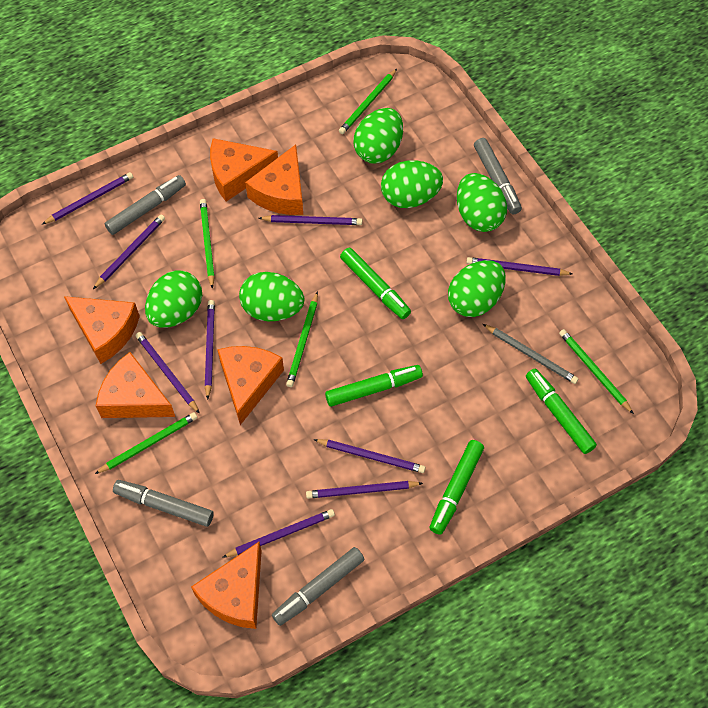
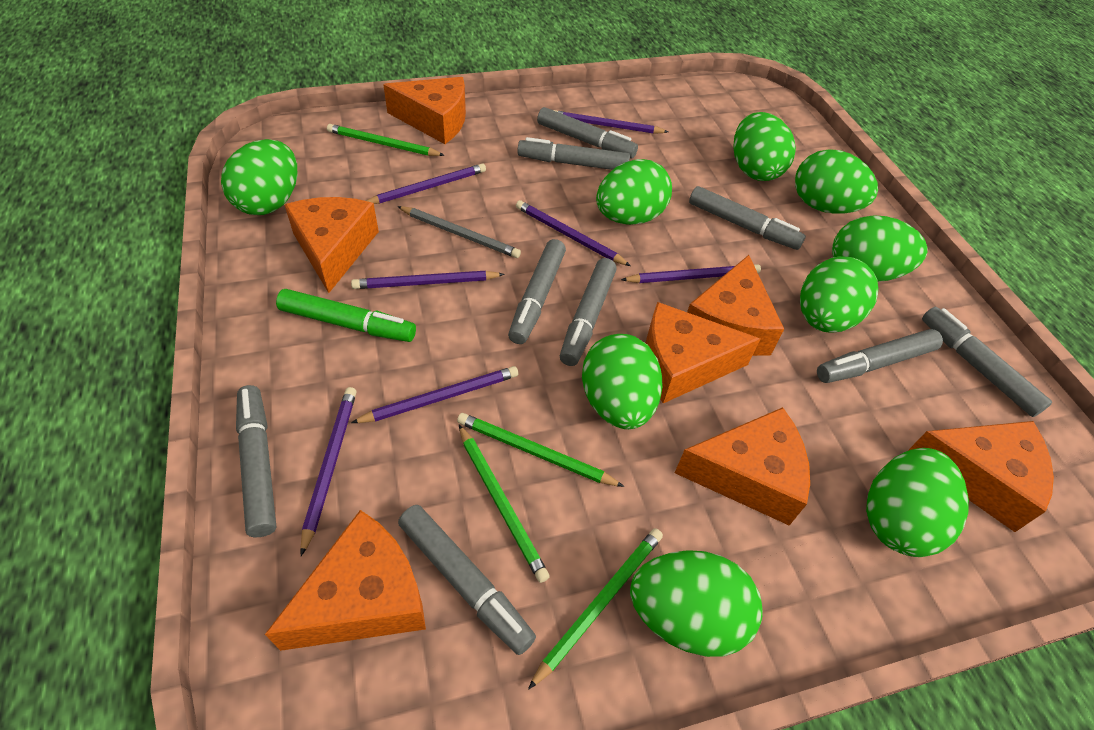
green egg: 6 -> 9
green marker: 4 -> 1
green pencil: 5 -> 4
grey marker: 4 -> 9
orange cheese: 6 -> 7
purple pencil: 9 -> 7

